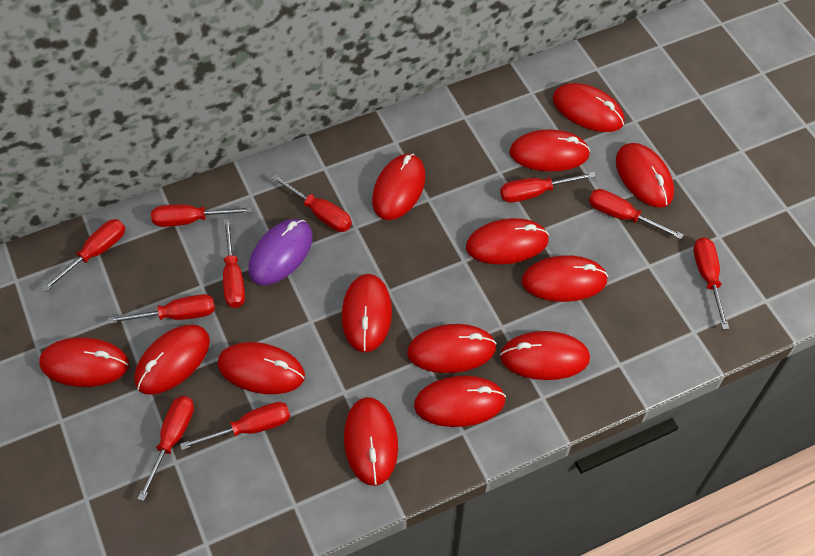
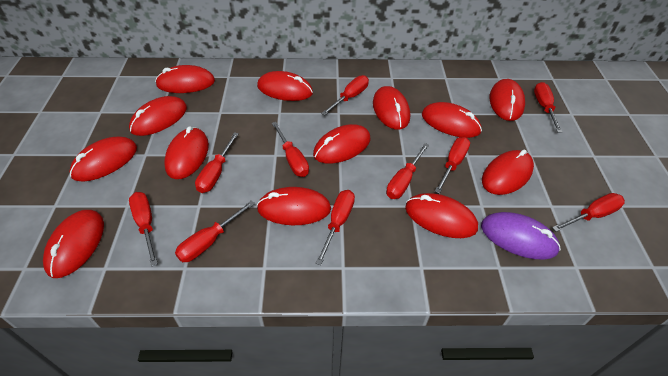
red mouse: 14 -> 13

